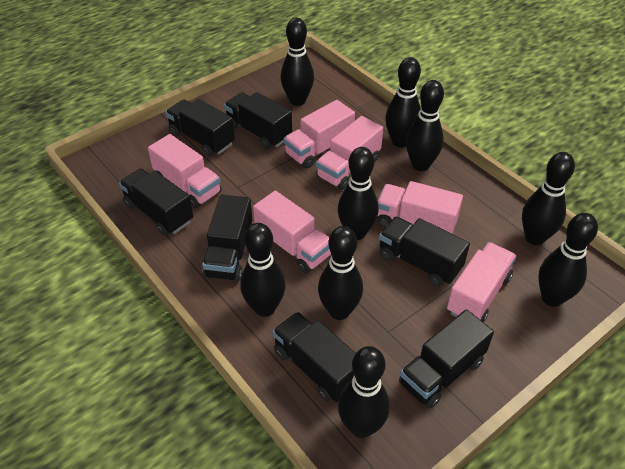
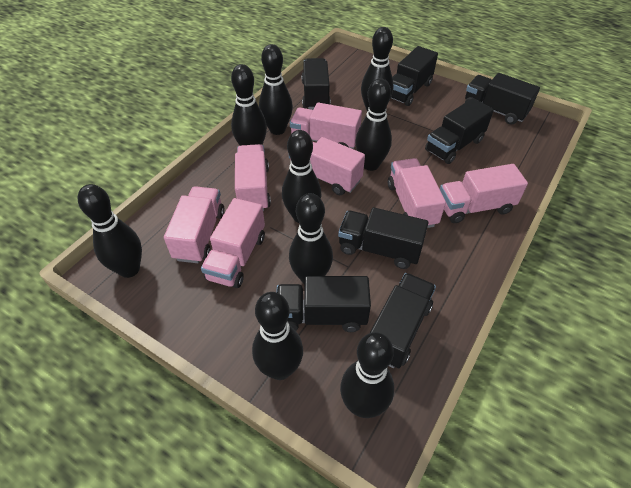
pink truck: 6 -> 7

